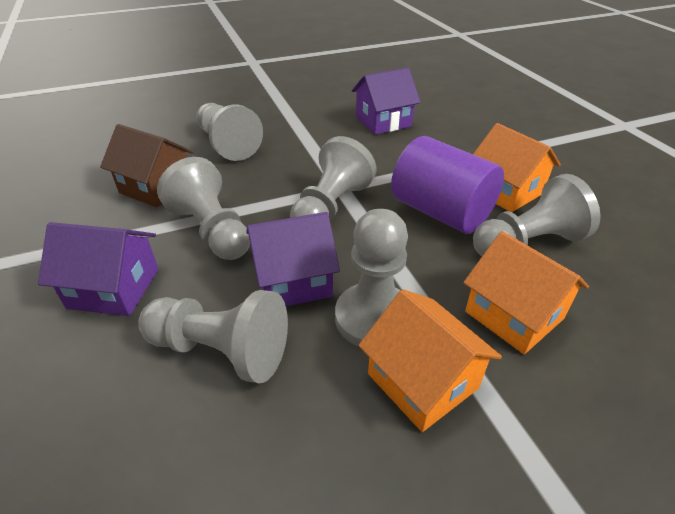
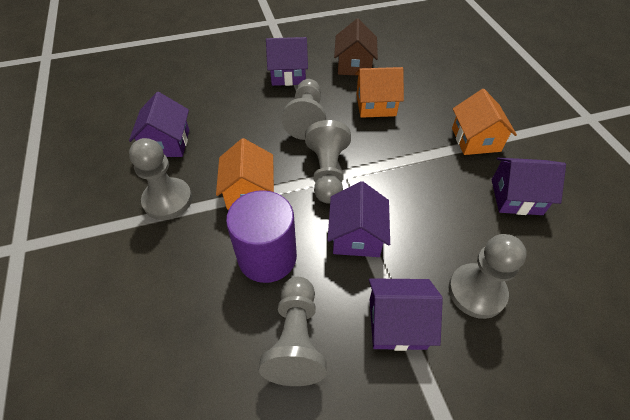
grey pawn: 6 -> 5
purple house: 3 -> 5

